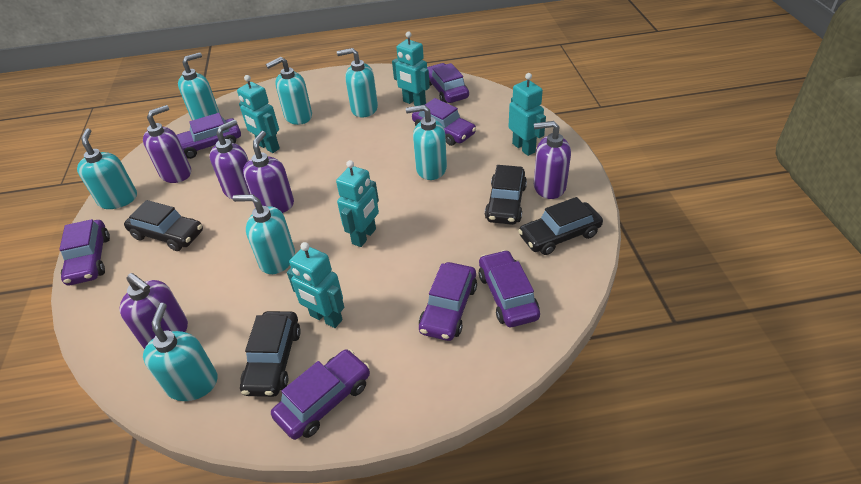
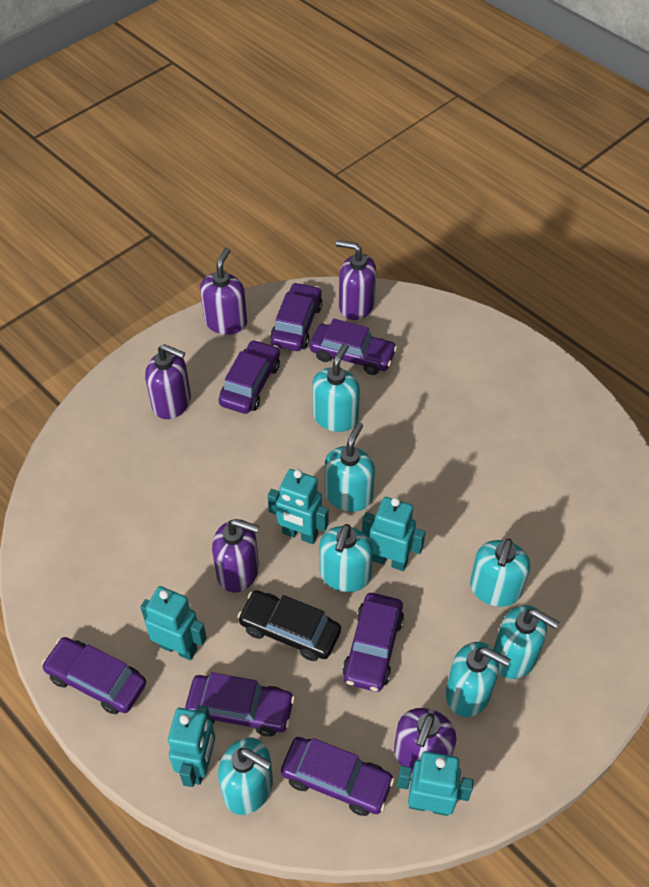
black car: 4 -> 1

